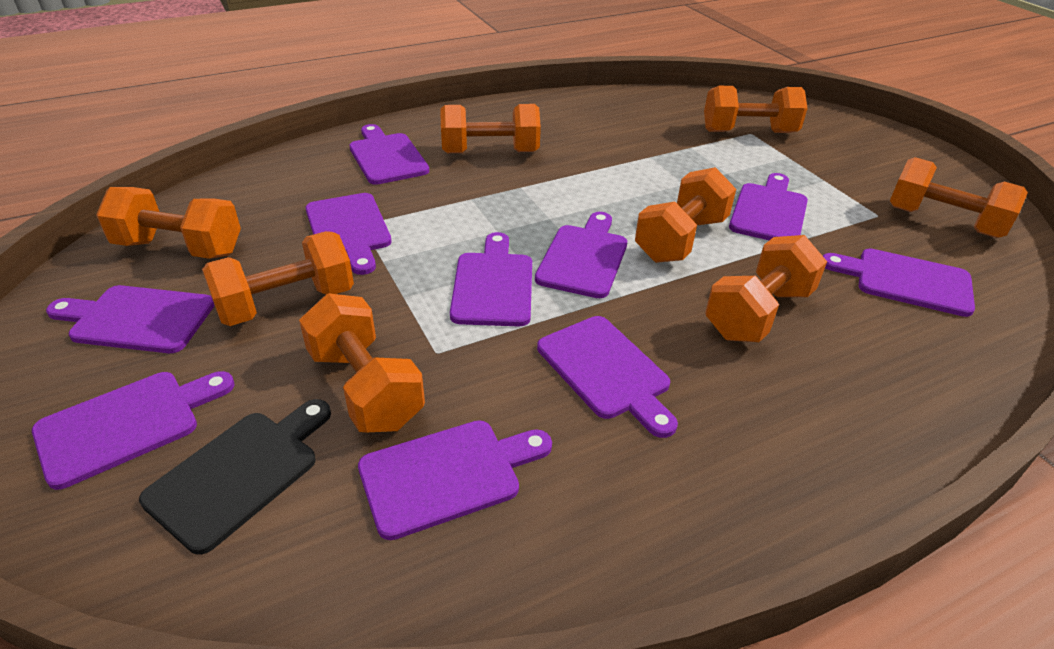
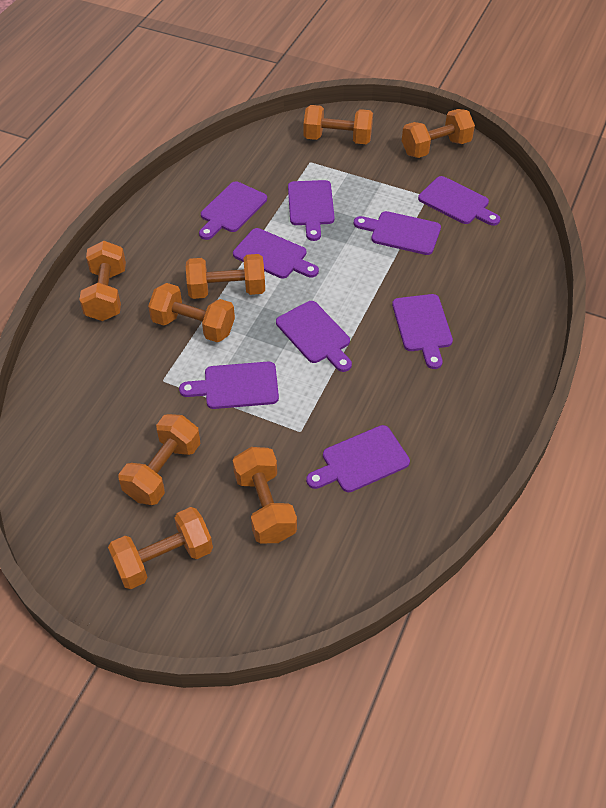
black cutting board: 1 -> 0
purple cutting board: 10 -> 9

